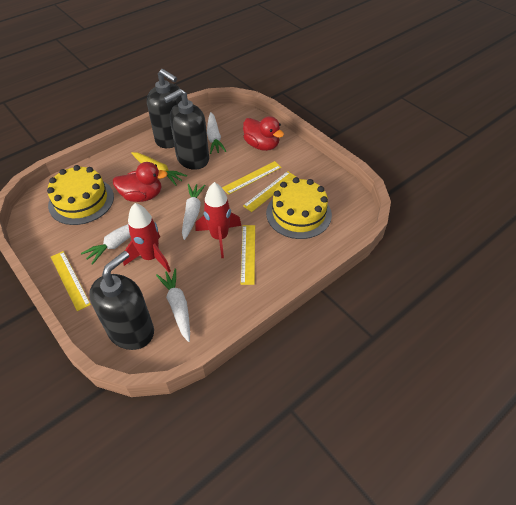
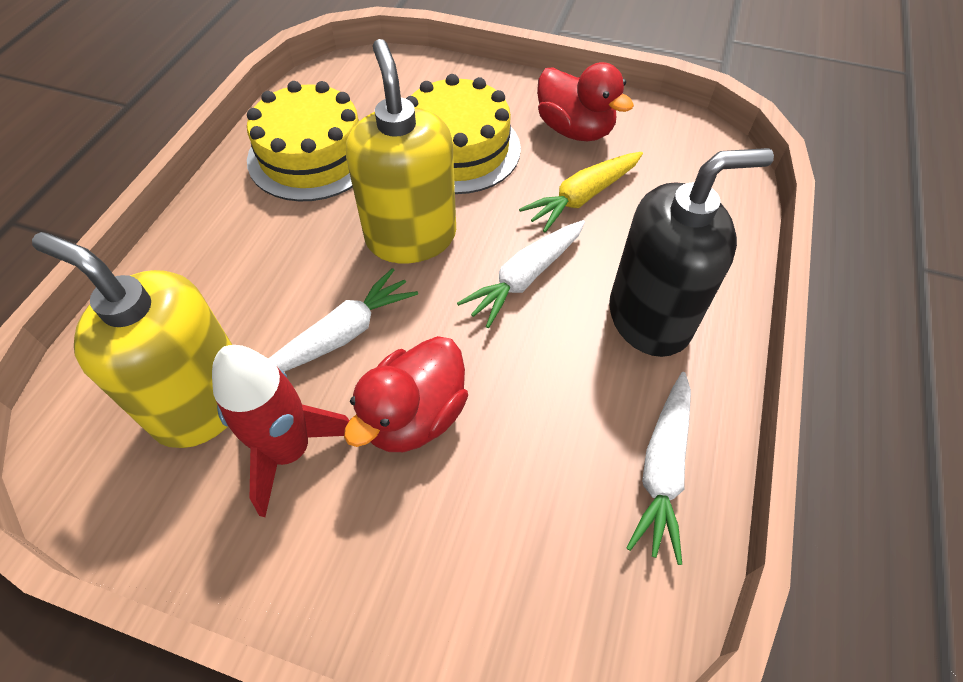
black soap dispenser: 3 -> 1
red rocket: 2 -> 1
white carrot: 4 -> 3
yellow ruler: 4 -> 0
yellow soap dispenser: 0 -> 2

